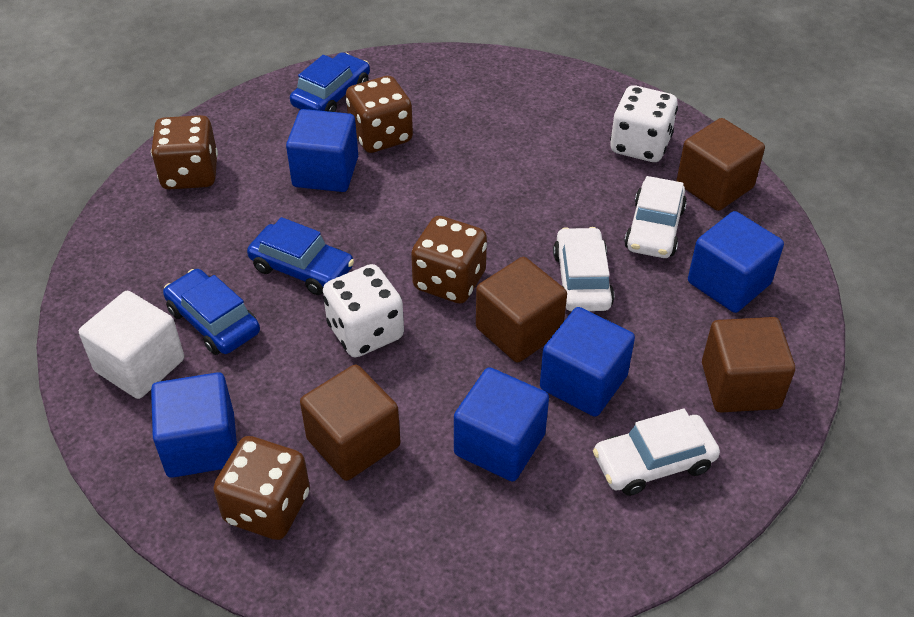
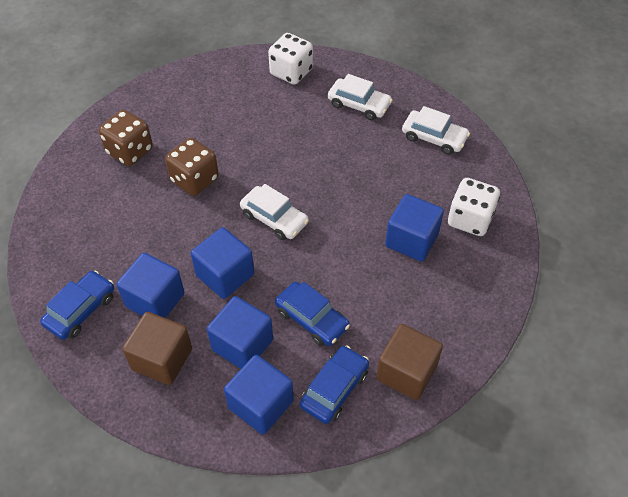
brown cube: 4 -> 2
brown dice: 4 -> 2
white cube: 1 -> 0

